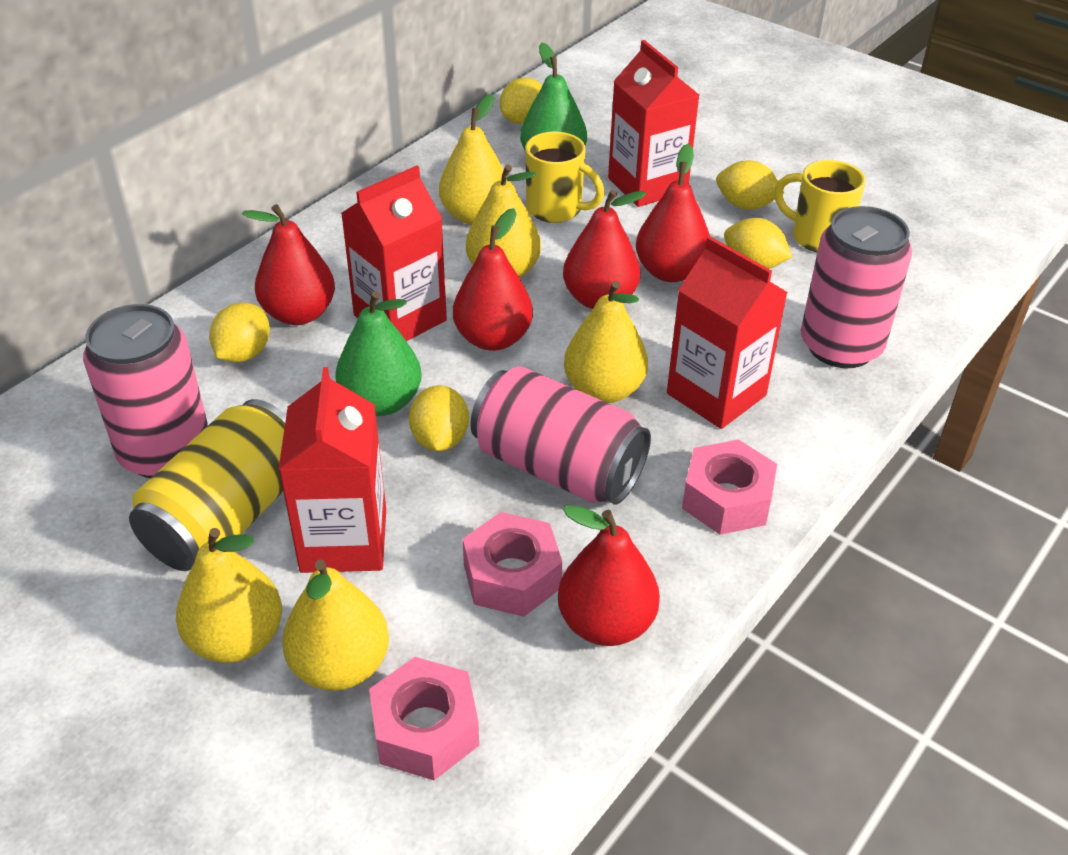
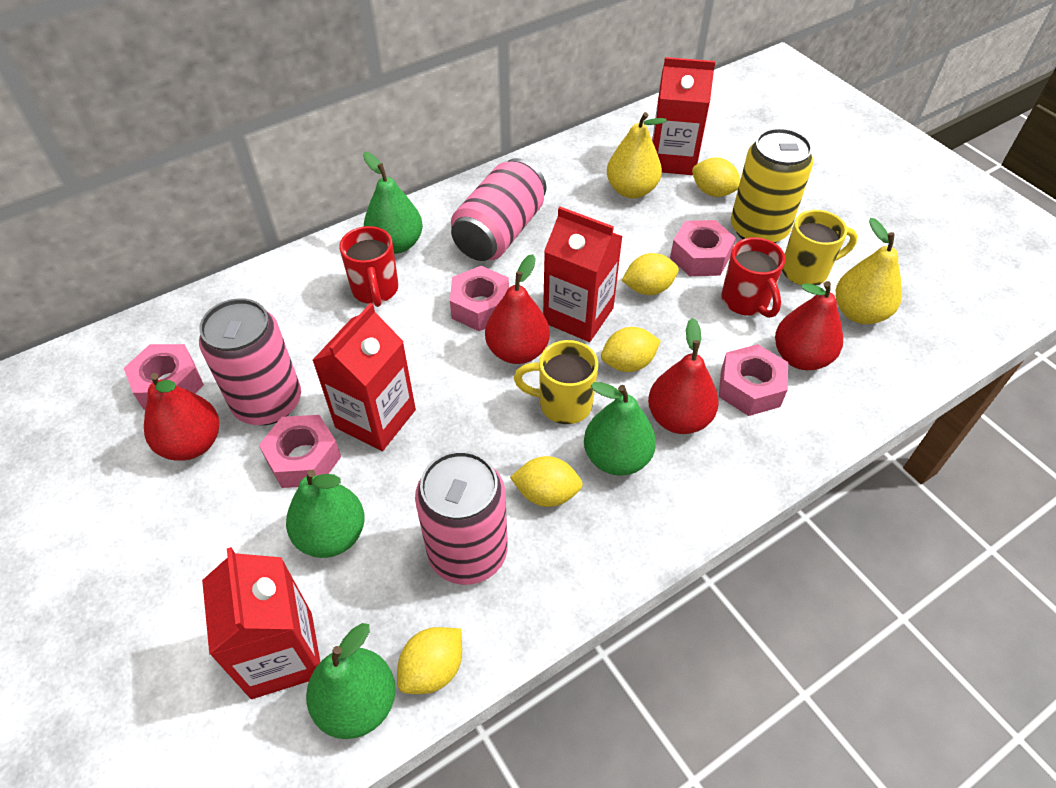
green pear: 2 -> 4
pink nut: 3 -> 5
red mug: 0 -> 2
red pear: 5 -> 4
yellow pear: 5 -> 2

